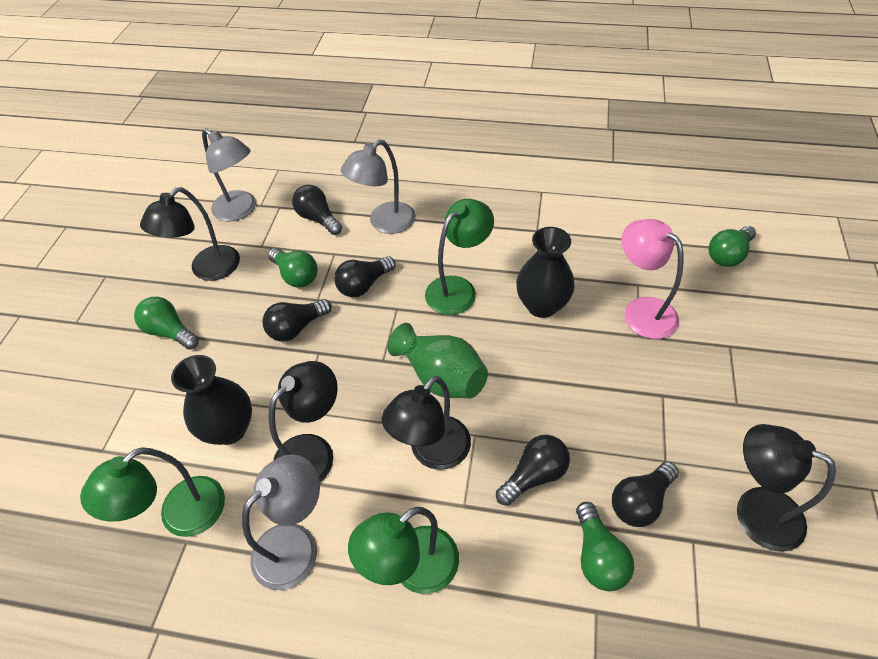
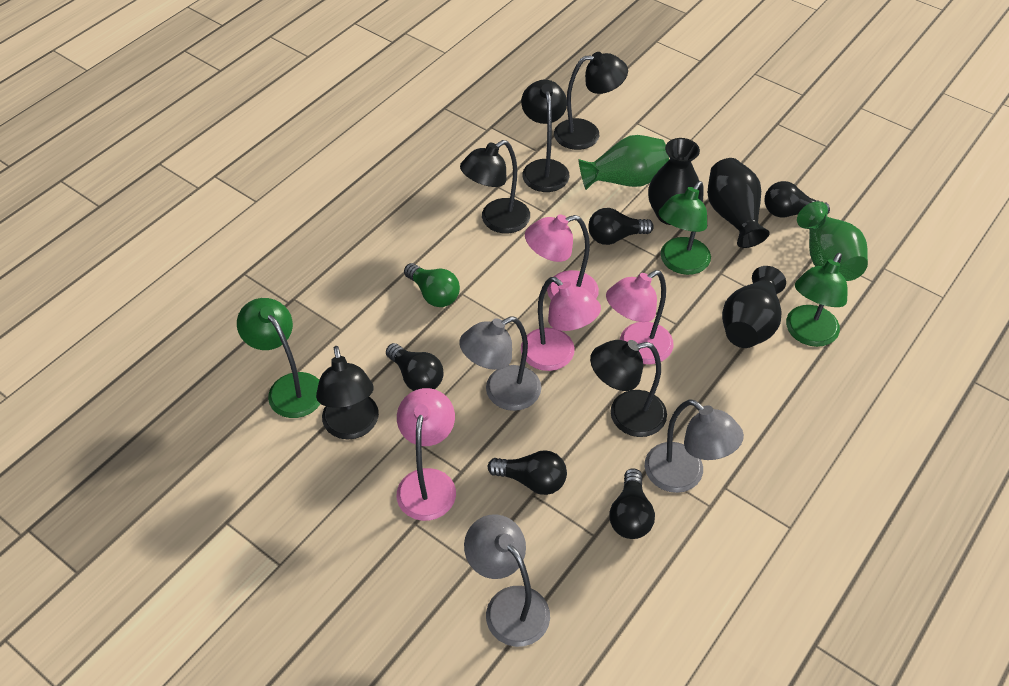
black lamp: 4 -> 5
black vase: 2 -> 3
green light bulb: 4 -> 1
green vase: 1 -> 2
pink lamp: 1 -> 4

